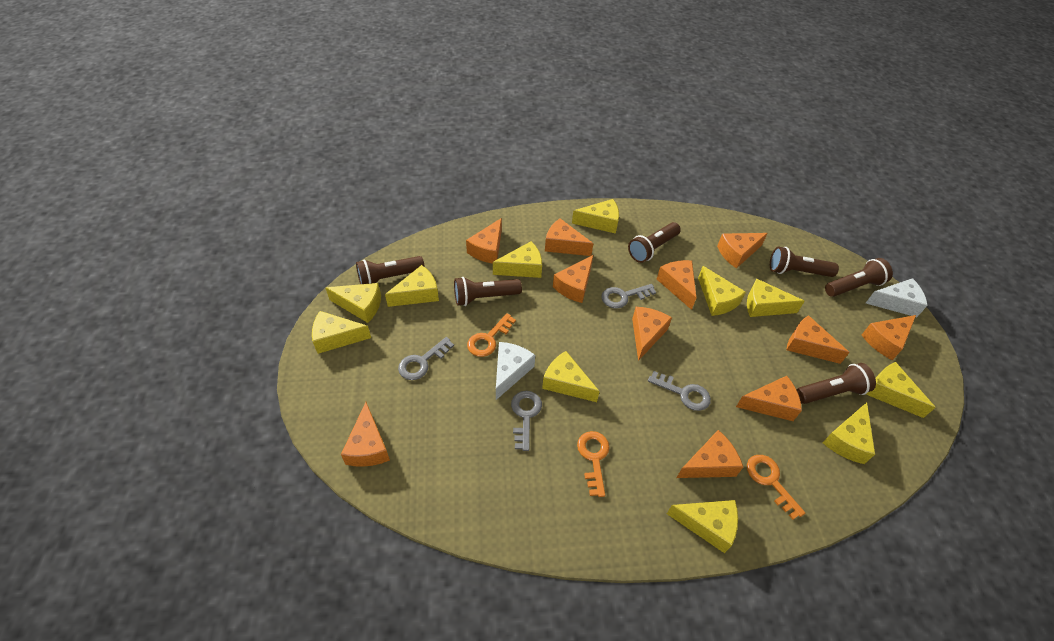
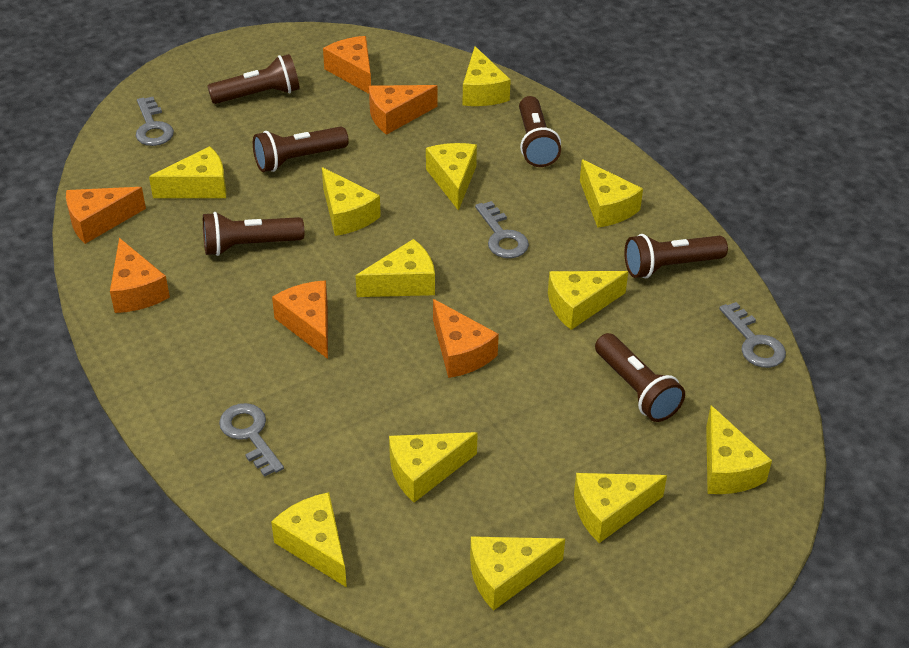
orange cheese: 11 -> 6
orange key: 3 -> 0
white cheese: 2 -> 0
yellow cheese: 11 -> 12

